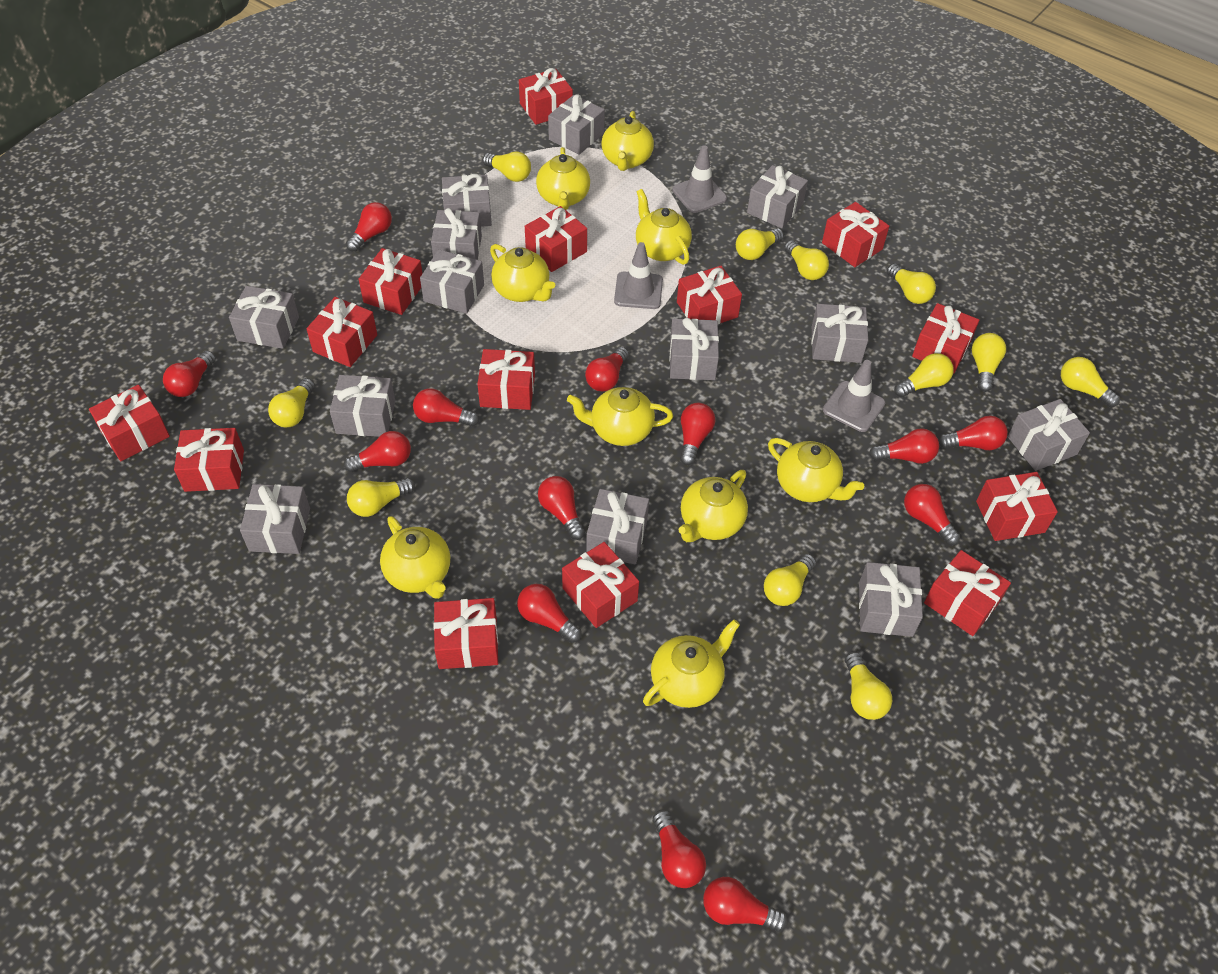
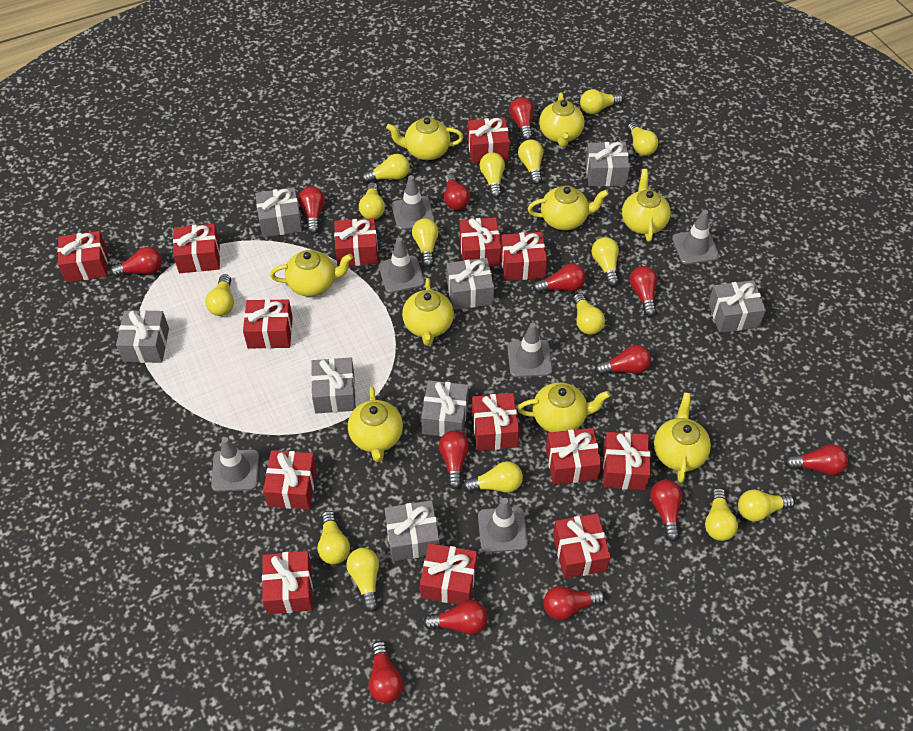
grey gift: 13 -> 8
grey traffic cone: 3 -> 6
yellow light bulb: 11 -> 15

